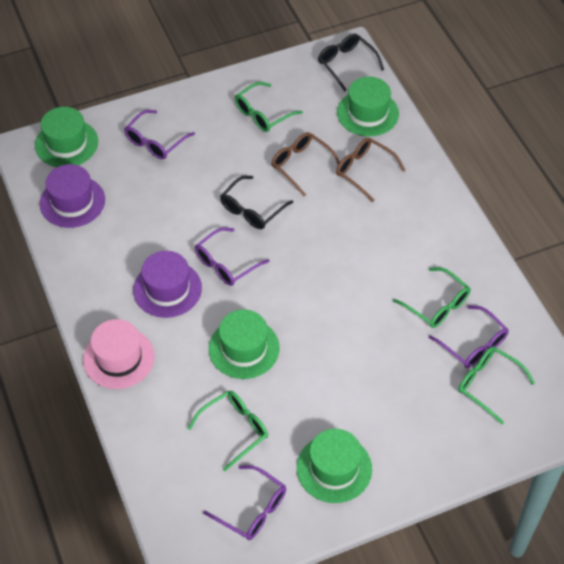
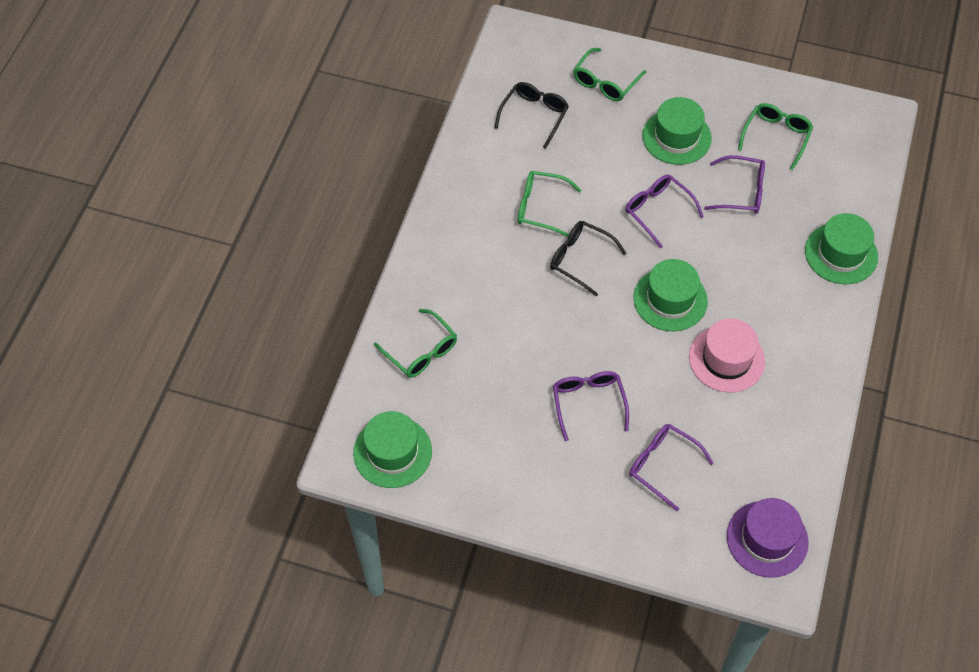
brown glasses: 2 -> 0
purple hat: 2 -> 1

